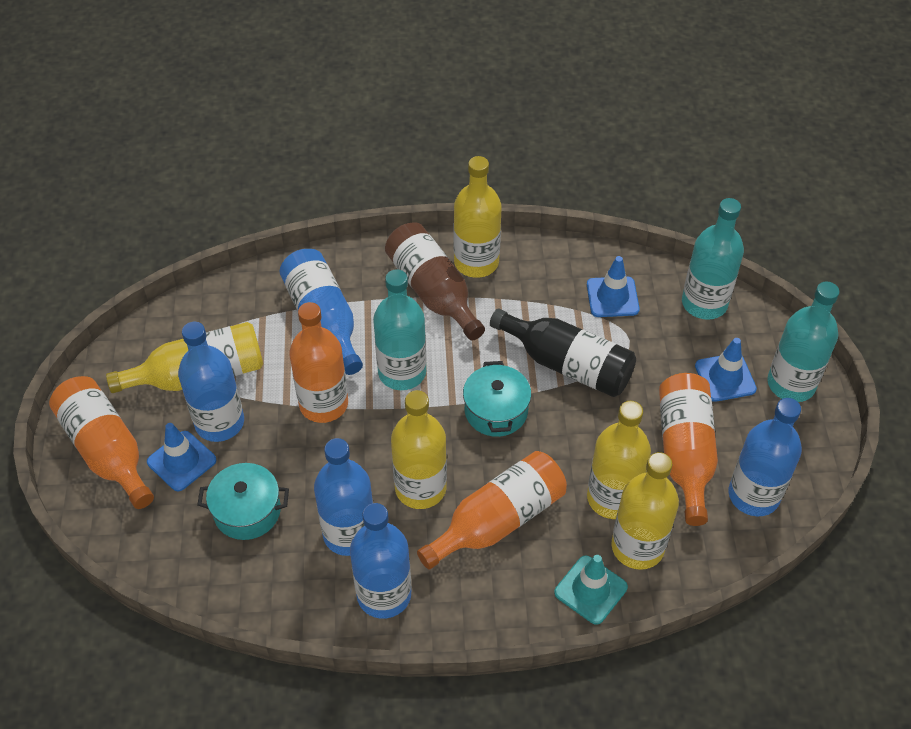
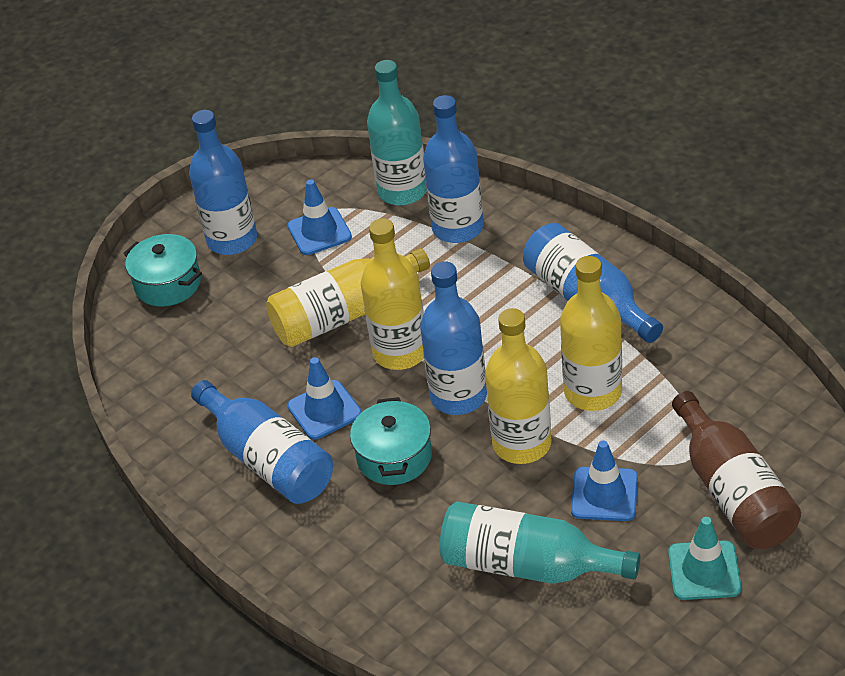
black bottle: 1 -> 0
orange bottle: 4 -> 0
turquoise bottle: 3 -> 2
yellow bottle: 5 -> 4

